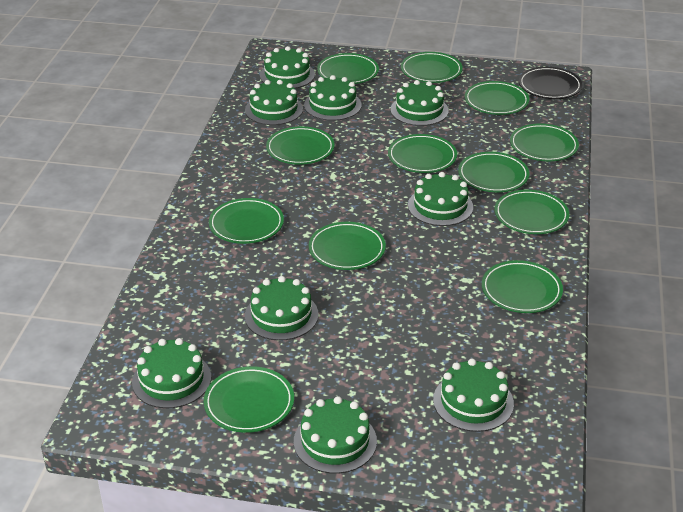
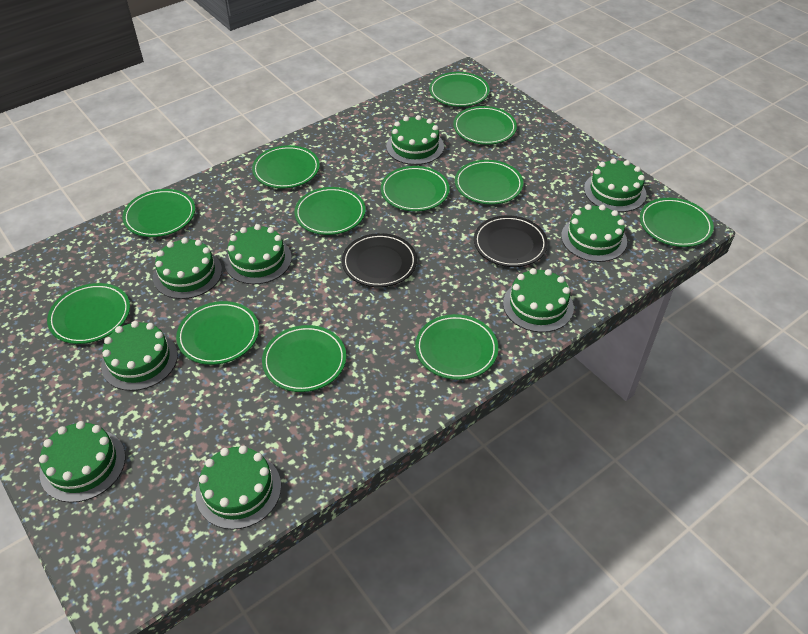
black plate: 1 -> 2

